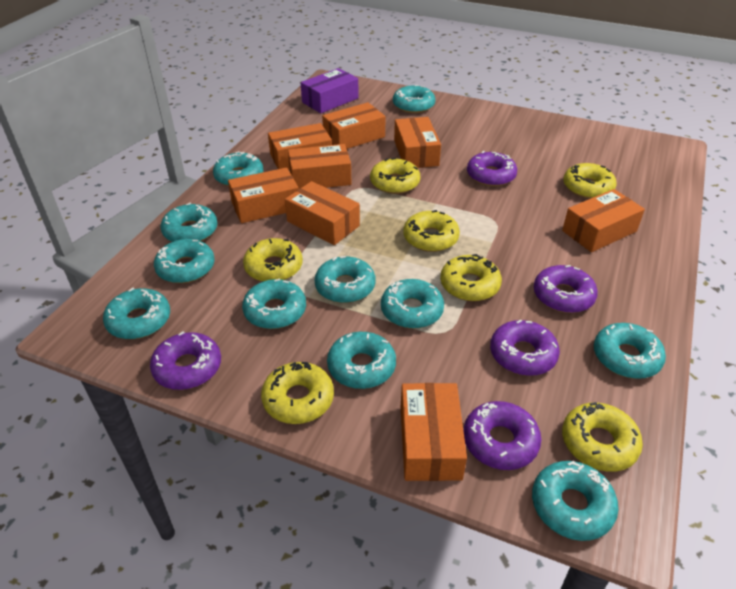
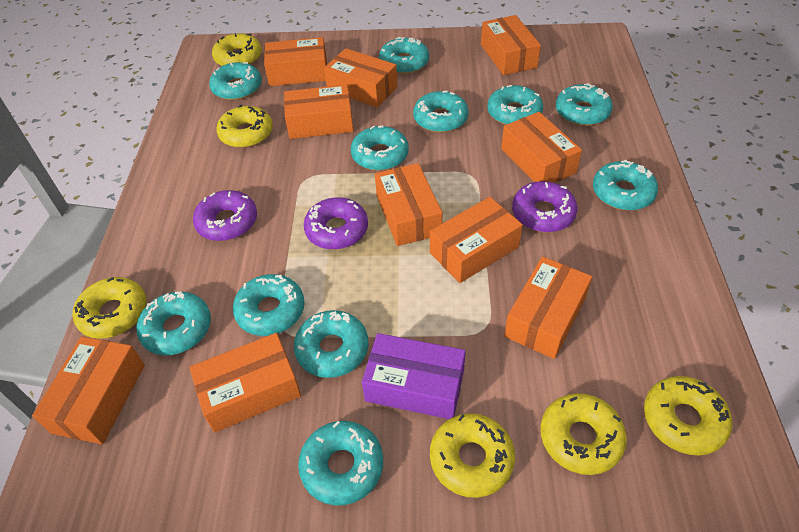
orange box: 8 -> 10
purple donut: 5 -> 3
yellow donut: 7 -> 6

